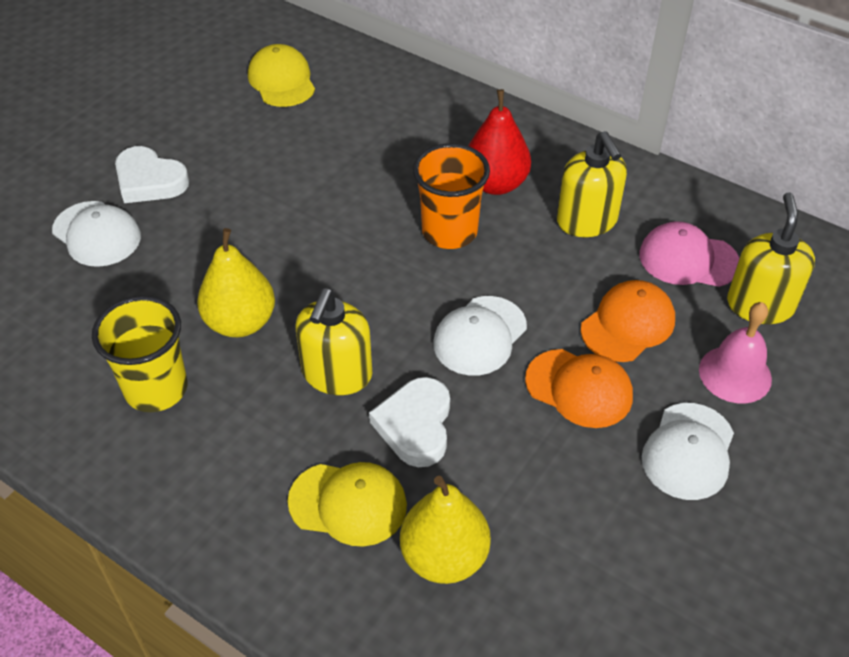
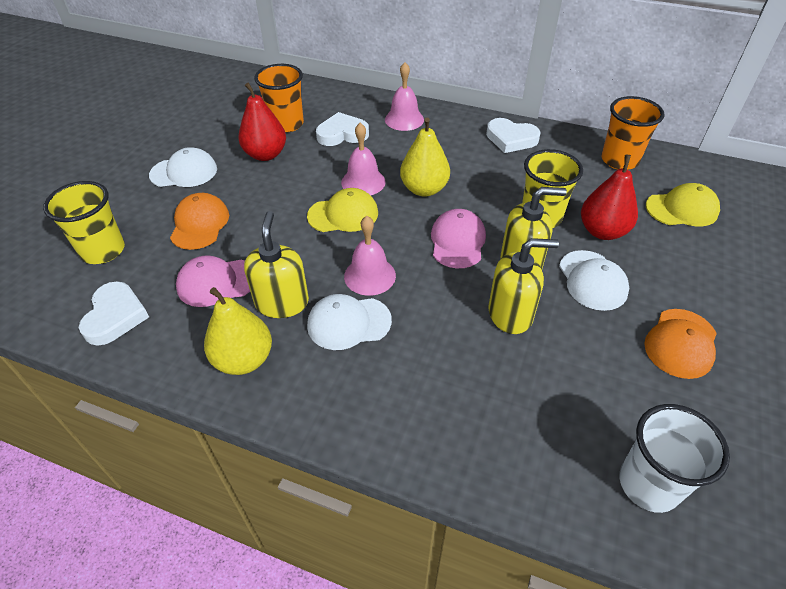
orange cup: 1 -> 2
pink bell: 1 -> 3
pink cap: 1 -> 2
red pear: 1 -> 2
white cup: 0 -> 1
white heart: 2 -> 3
yellow cup: 1 -> 2

